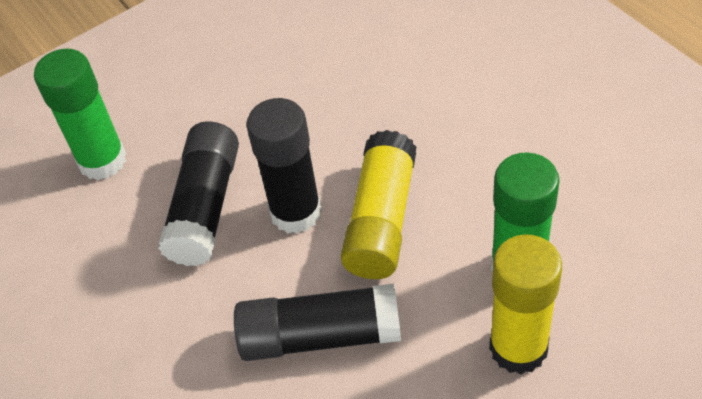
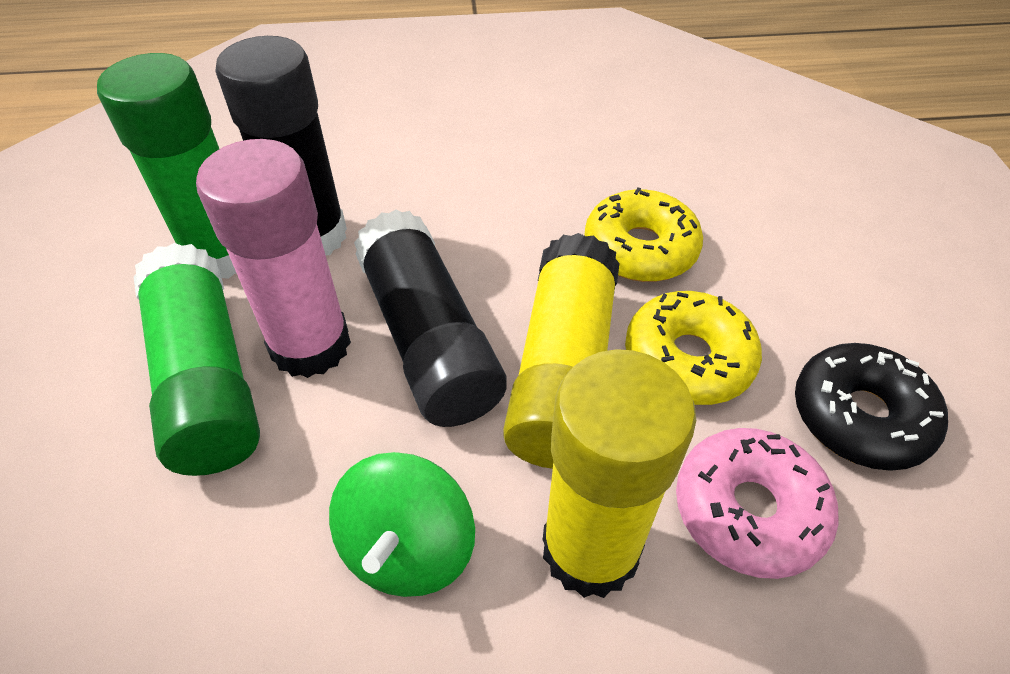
black donut: 0 -> 1
black glue stick: 3 -> 2
green spinning top: 0 -> 1
pink donut: 0 -> 1
pink glue stick: 0 -> 1
yellow donut: 0 -> 2

